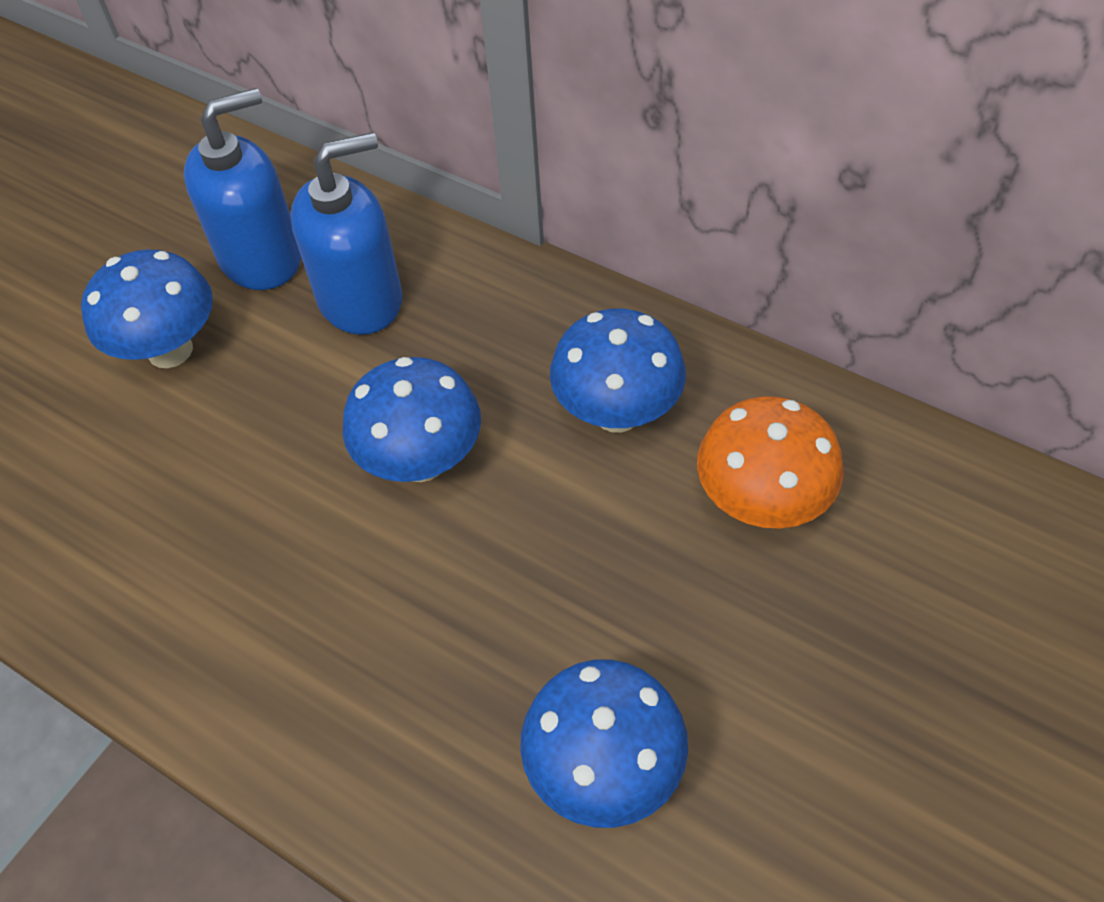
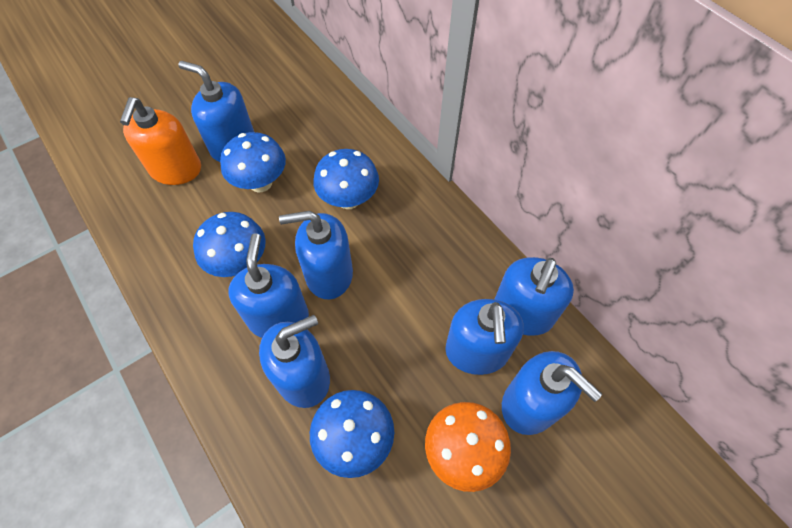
blue soap dispenser: 2 -> 7
orange soap dispenser: 0 -> 1

